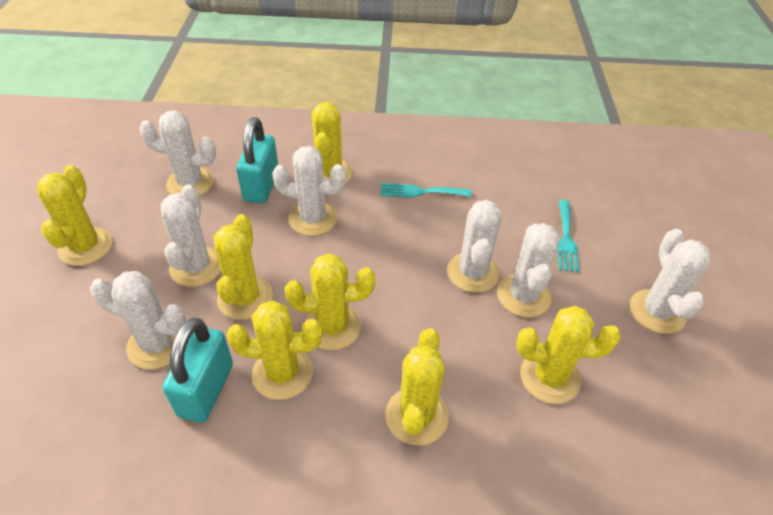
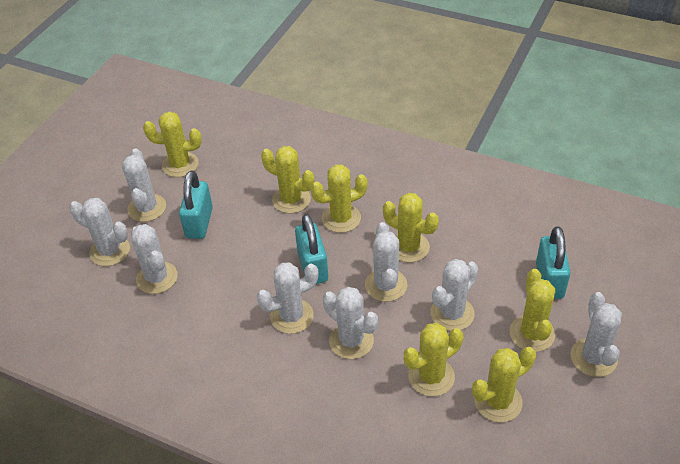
turquoise fork: 2 -> 0
turquoise padlock: 2 -> 3
white cactus: 7 -> 8

